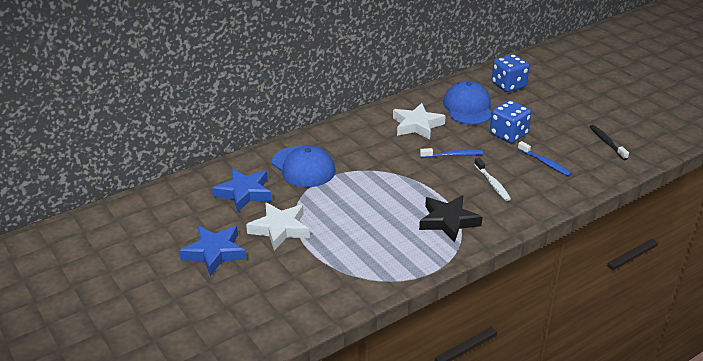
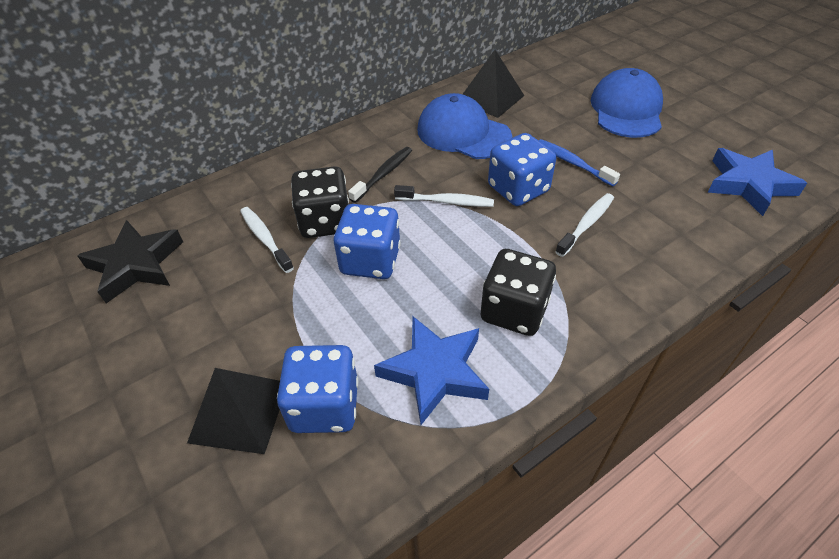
black dice: 0 -> 2
black pyramid: 0 -> 2
blue dice: 2 -> 3
blue toothbrush: 2 -> 1
white star: 2 -> 0
white toothbrush: 1 -> 3

